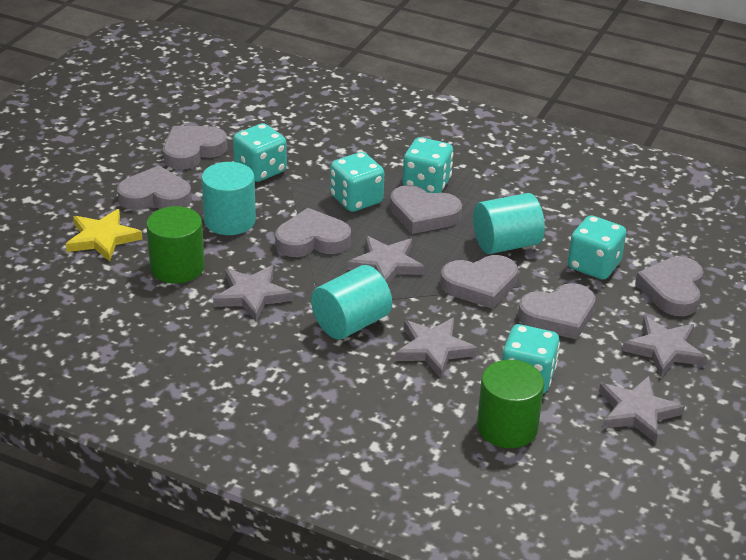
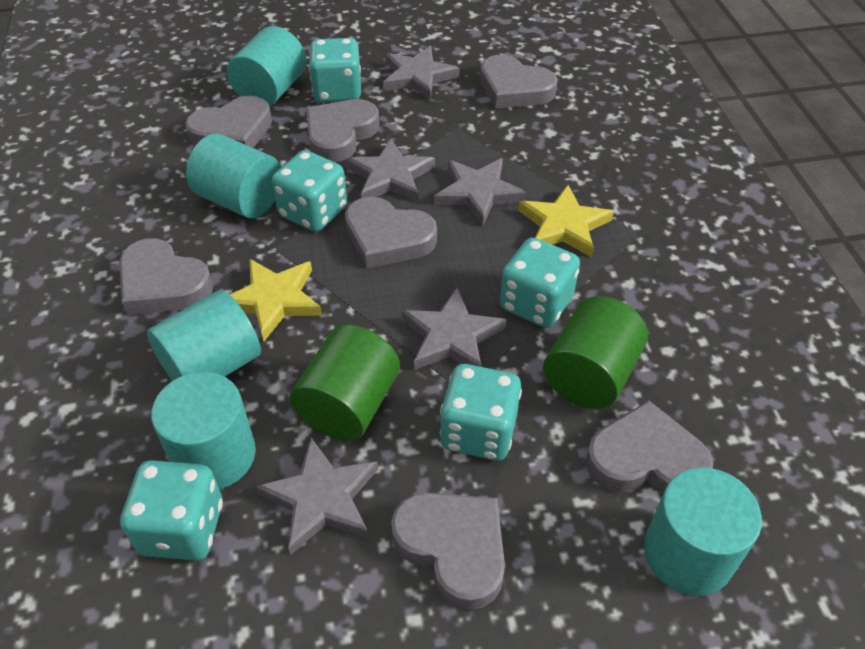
turquoise cylinder: 3 -> 5
yellow star: 1 -> 2

